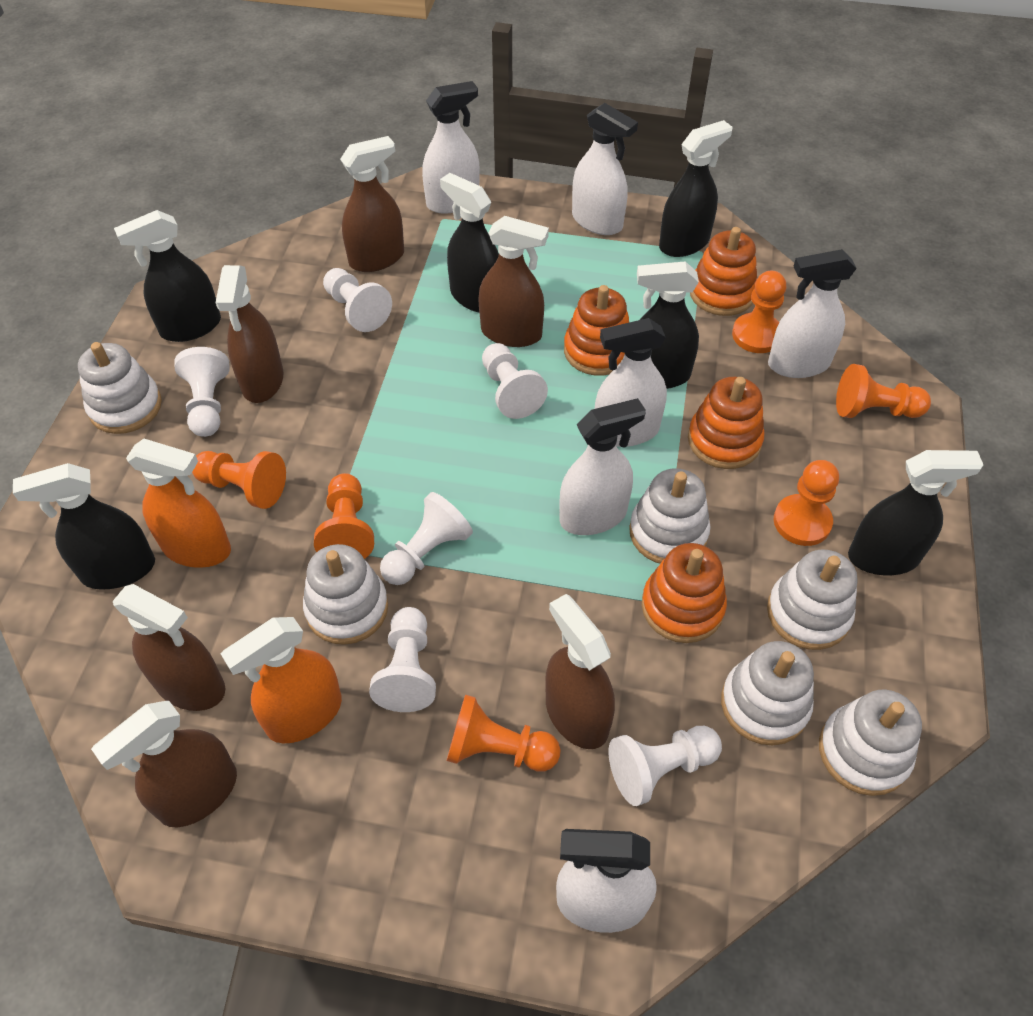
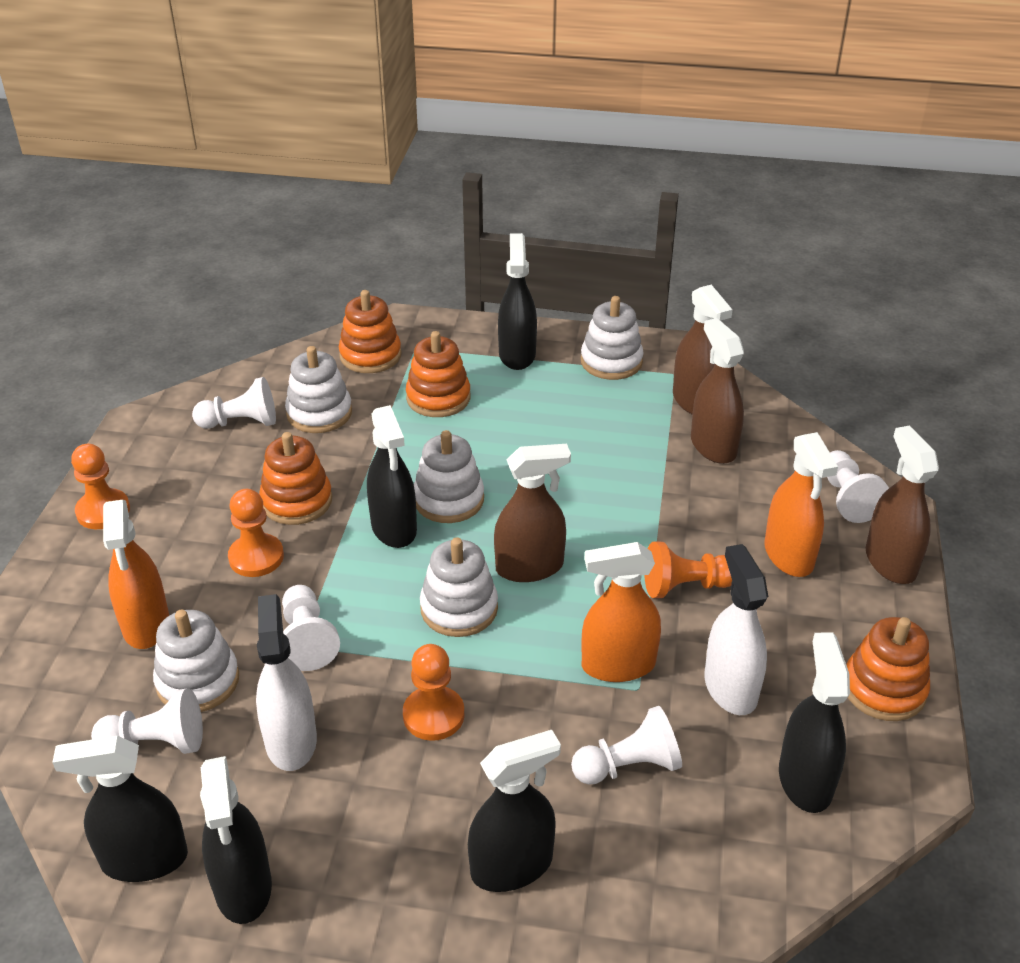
brown spray bottle: 6 -> 4
orange pawn: 6 -> 4
orange spray bottle: 2 -> 3
white pawn: 6 -> 5
white spray bottle: 6 -> 2
white stacking toy: 6 -> 5

